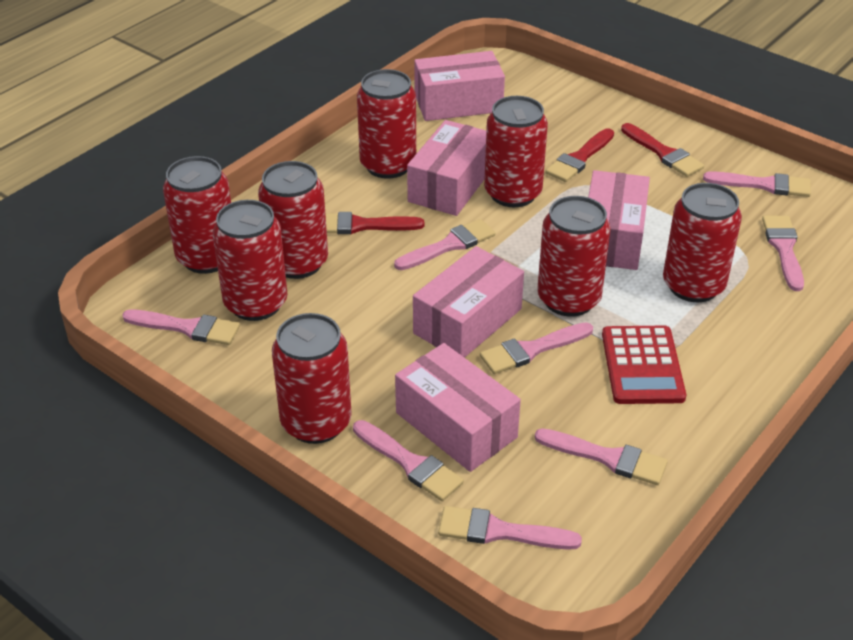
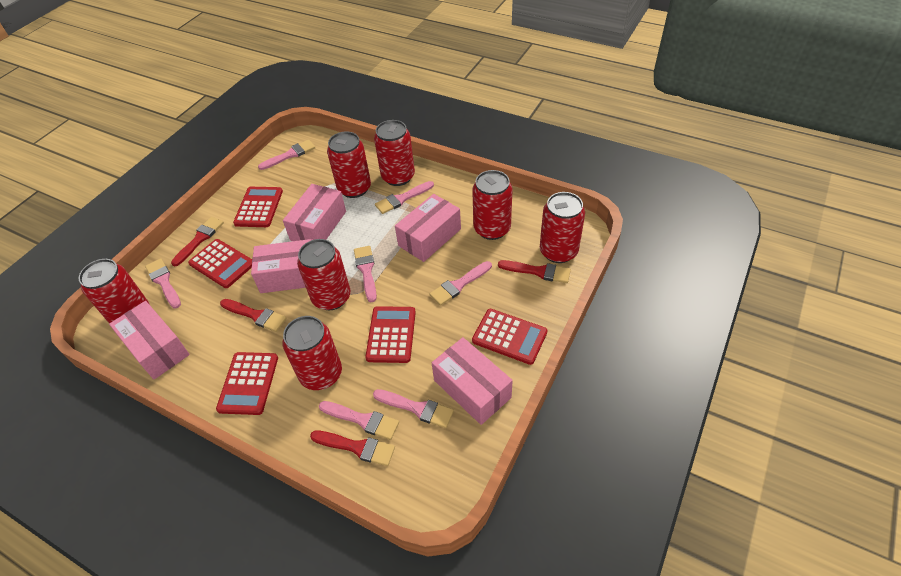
pink brush: 8 -> 7
red brush: 3 -> 4
red calculator: 1 -> 5
red can: 8 -> 7

